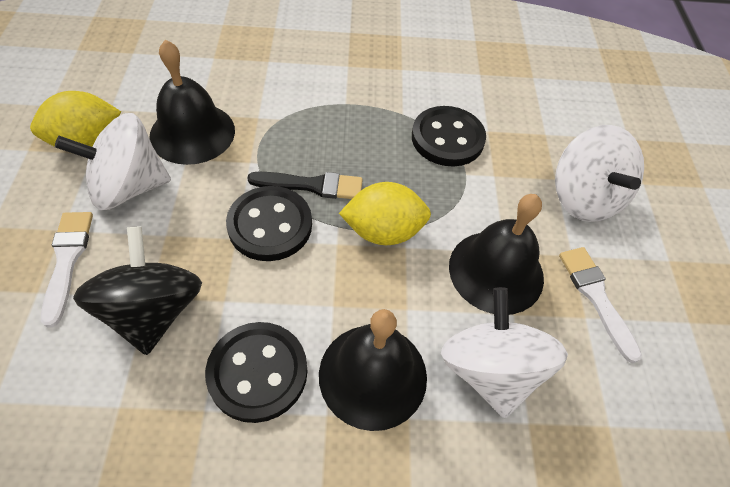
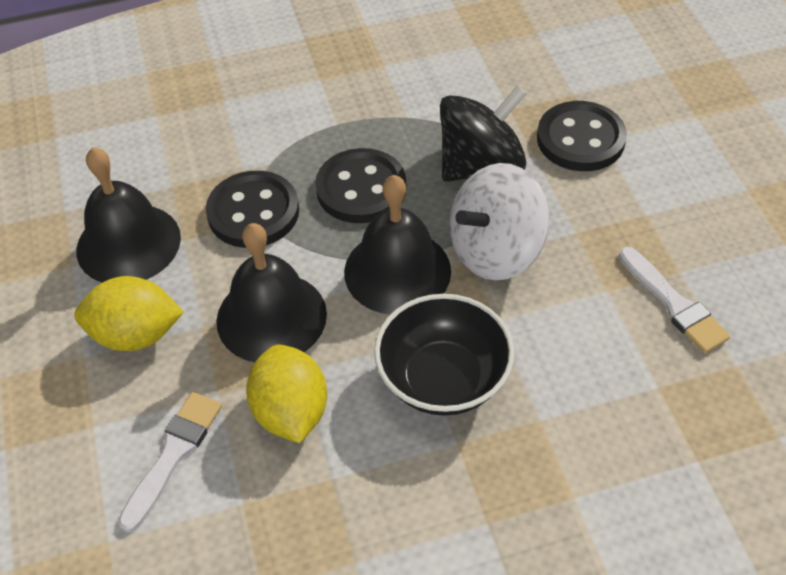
black bowl: 0 -> 1
black brush: 1 -> 0
white spinning top: 3 -> 1

